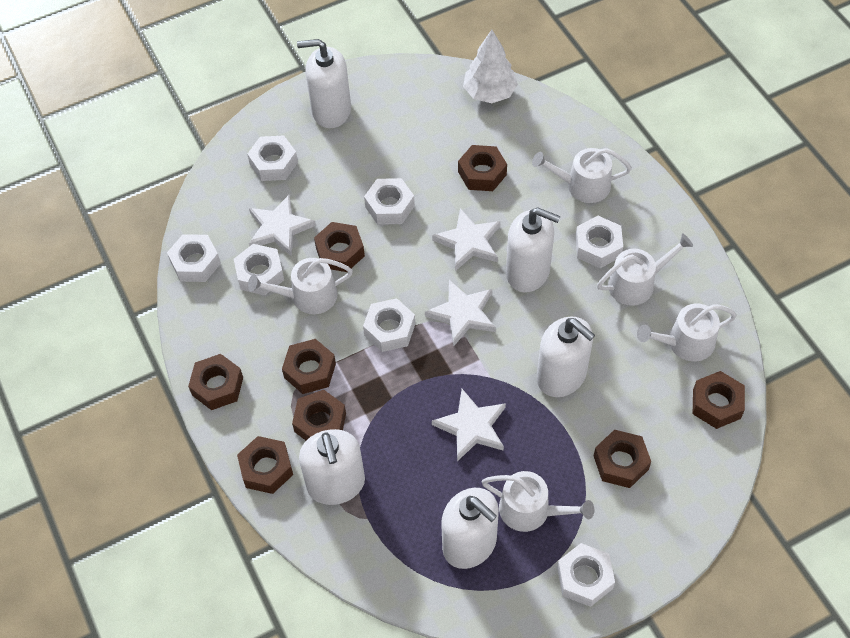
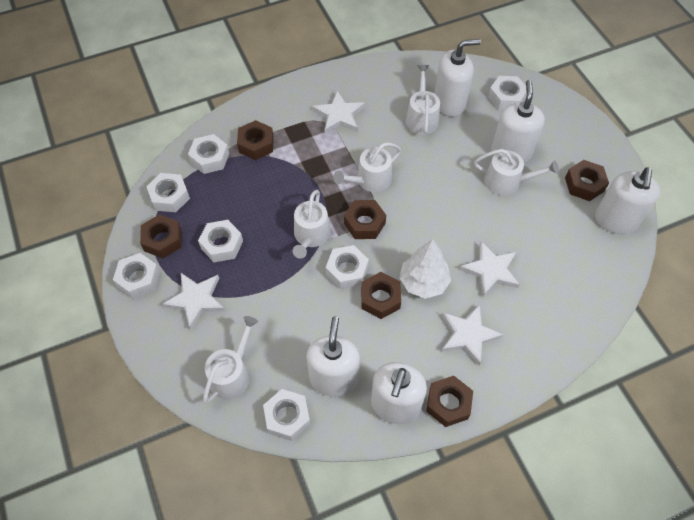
brown nut: 8 -> 6

